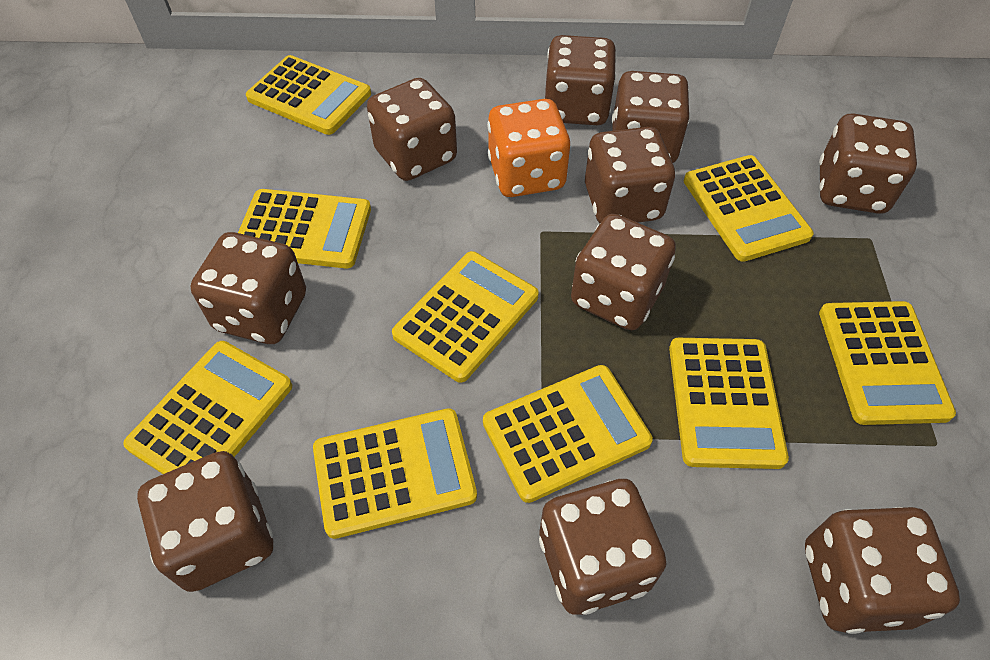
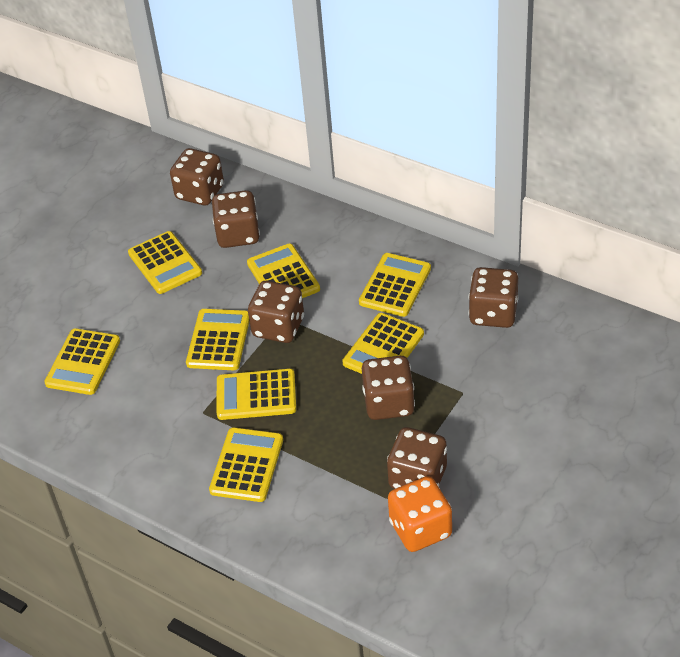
brown dice: 10 -> 6
yellow calculator: 9 -> 8

